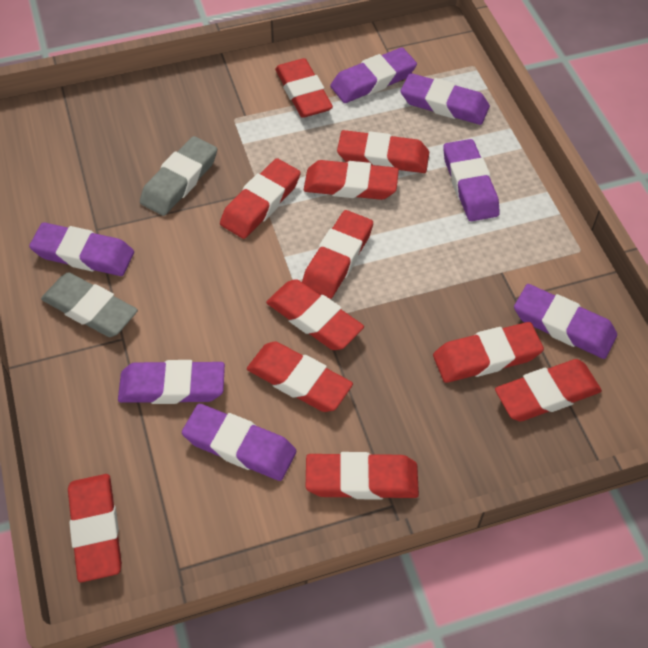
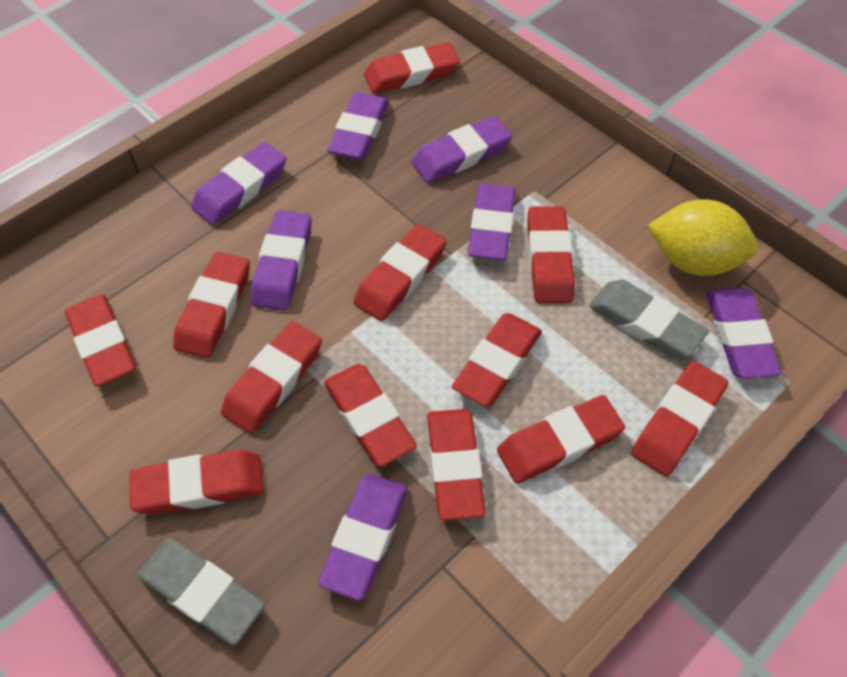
red eraser: 11 -> 12
yellow lemon: 0 -> 1

